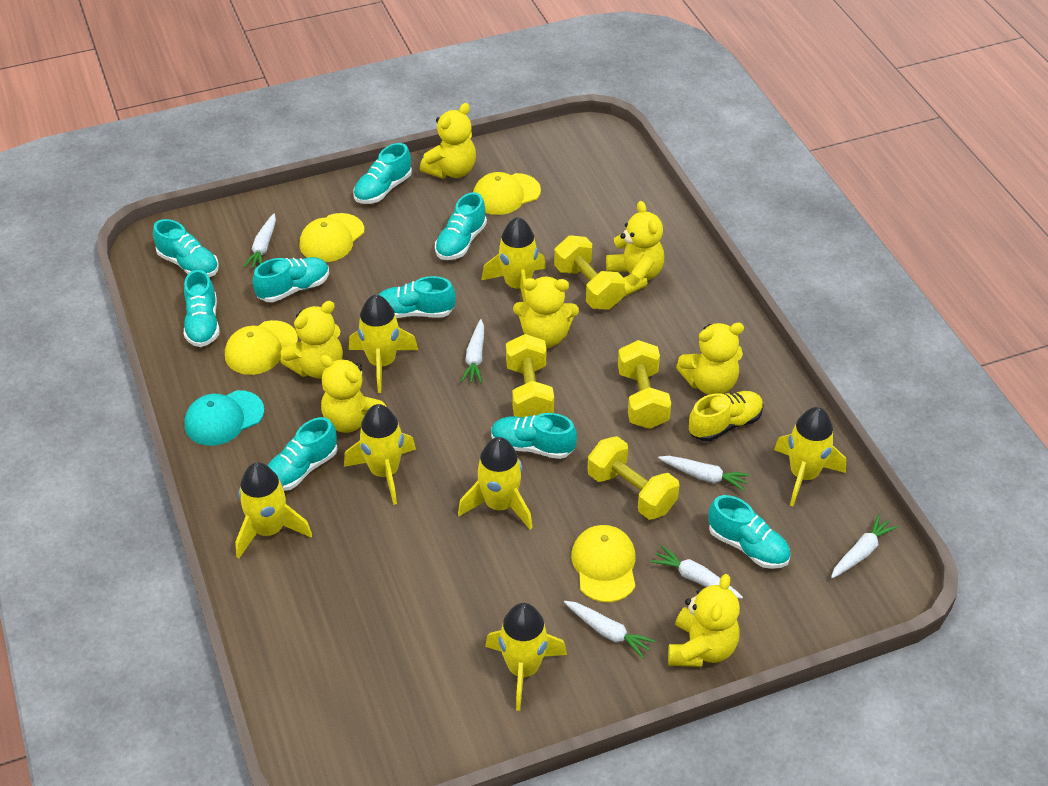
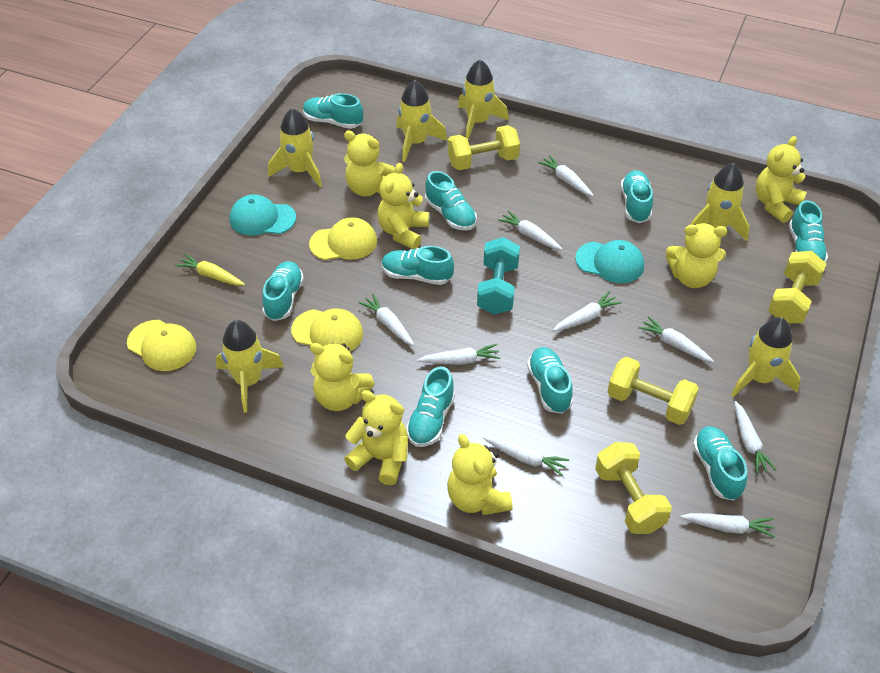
turquoise cap: 1 -> 2
turquoise dumbbell: 0 -> 1
white carrot: 6 -> 9
yellow cap: 4 -> 3
yellow carrot: 0 -> 1
yellow rocket: 7 -> 6
yellow shoe: 1 -> 0

